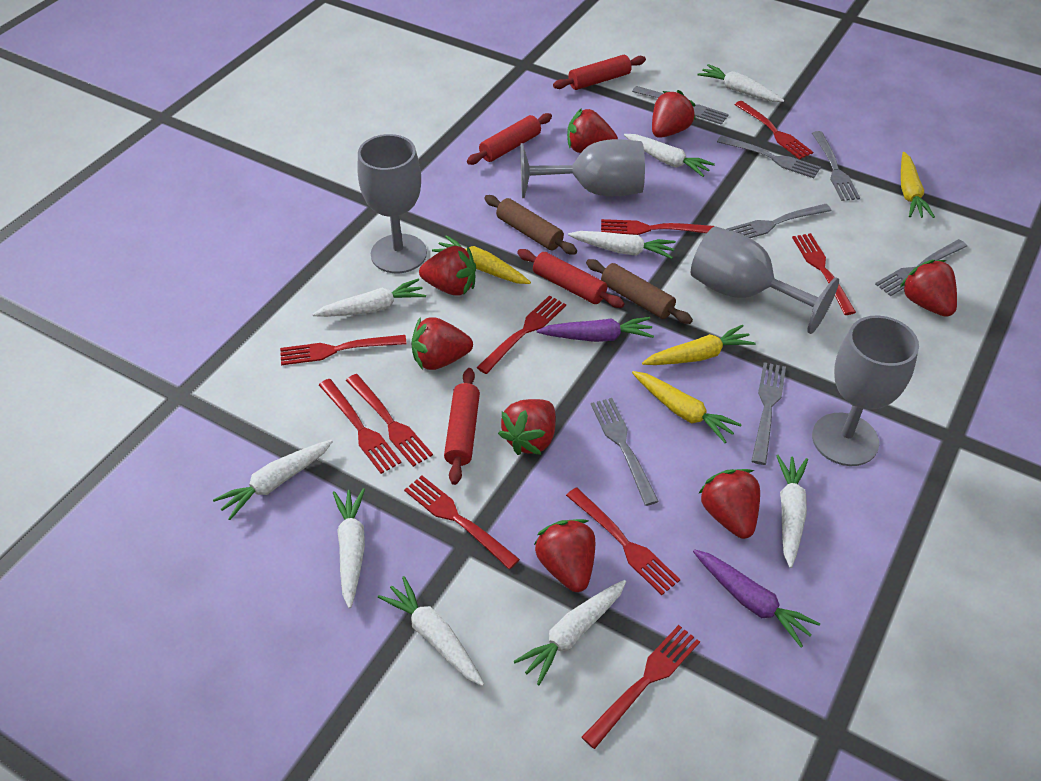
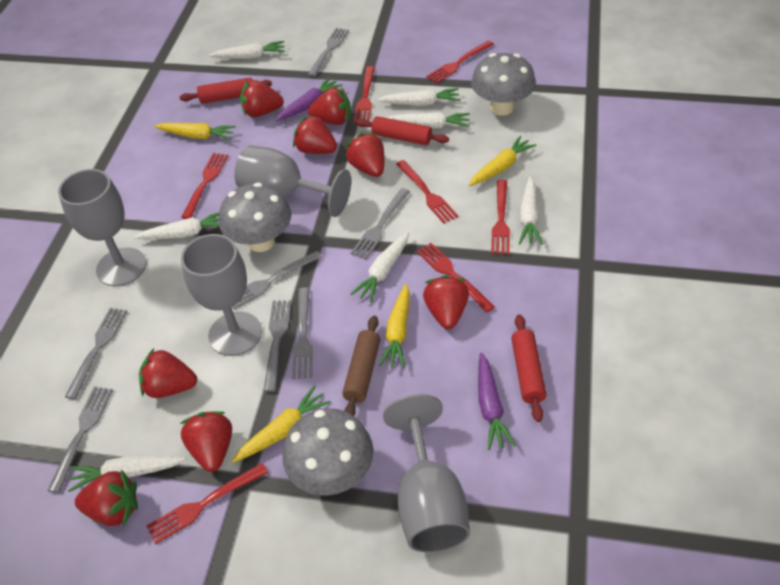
brown rolling pin: 2 -> 1
grey mushroom: 0 -> 3
red fork: 10 -> 7
red rolling pin: 4 -> 3
white carrot: 9 -> 7

